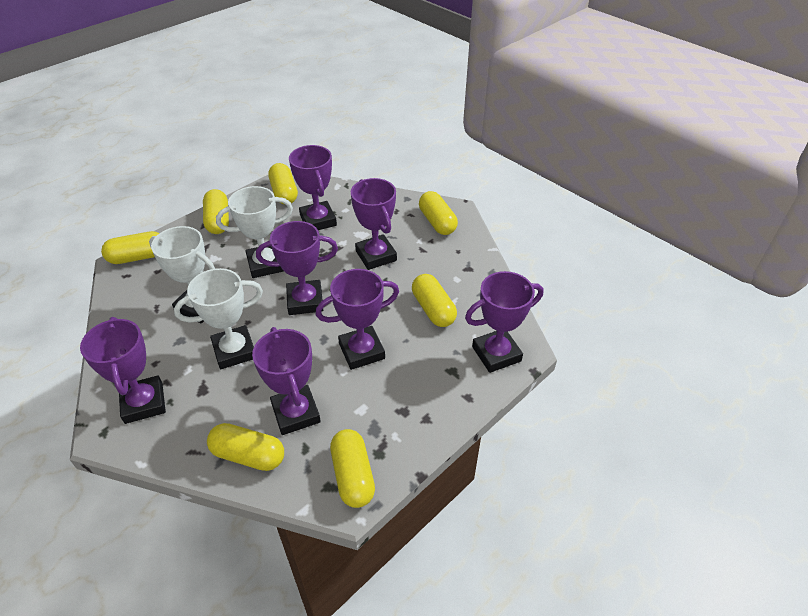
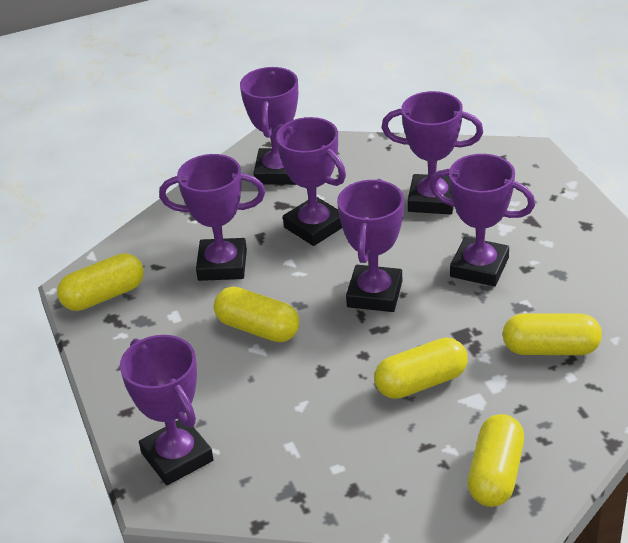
white trophy: 3 -> 0
yellow capsule: 7 -> 5

